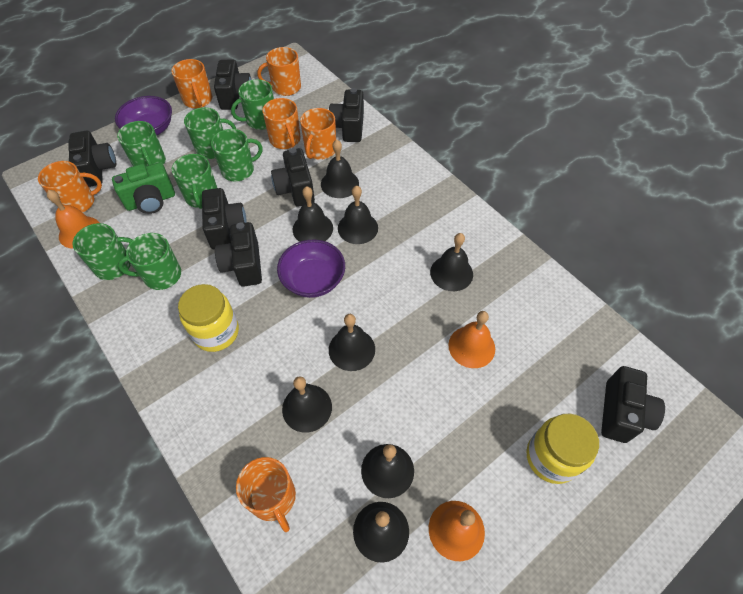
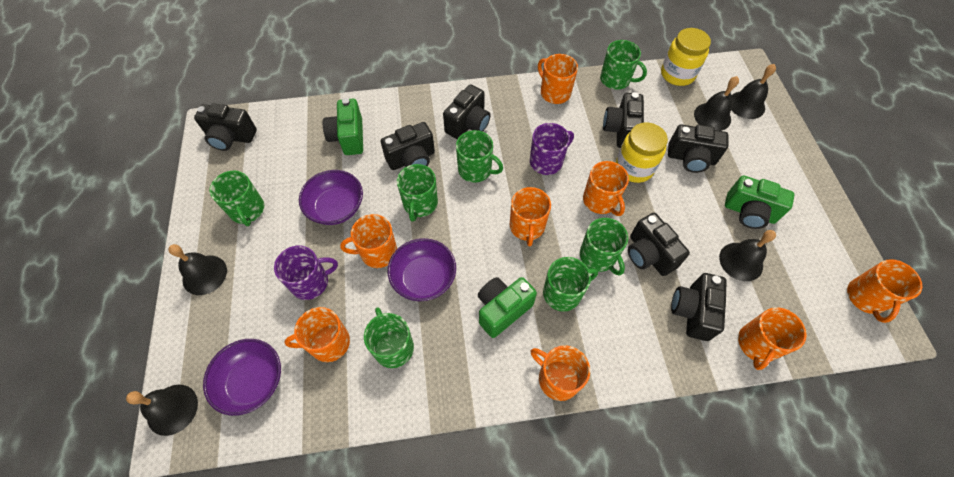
black bell: 8 -> 5
green camera: 1 -> 3
orange bell: 3 -> 0
orange mug: 6 -> 8
purple bowl: 2 -> 3
purple mug: 0 -> 2

